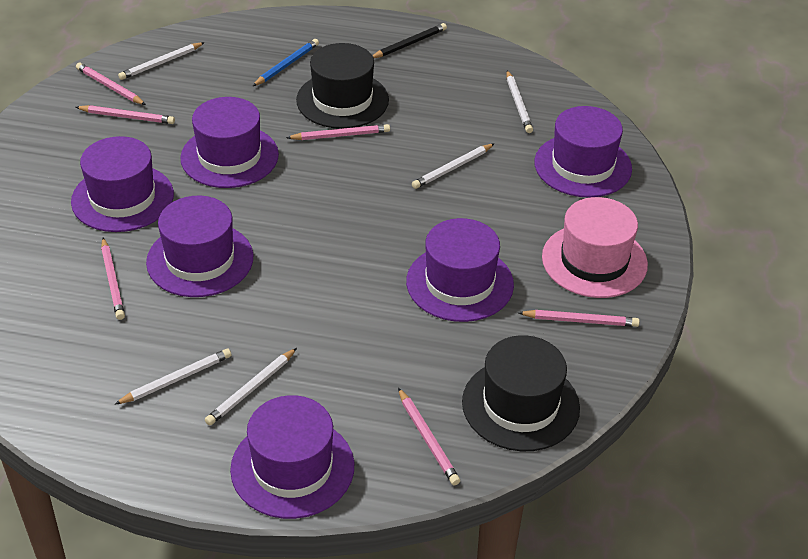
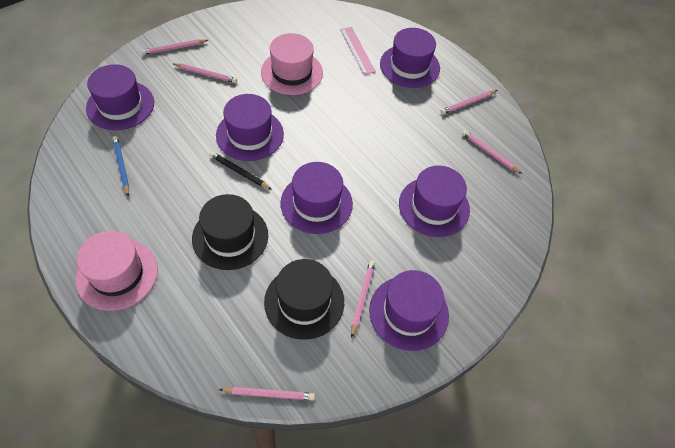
pink hat: 1 -> 2
pink ruler: 0 -> 1
white pencil: 5 -> 0

